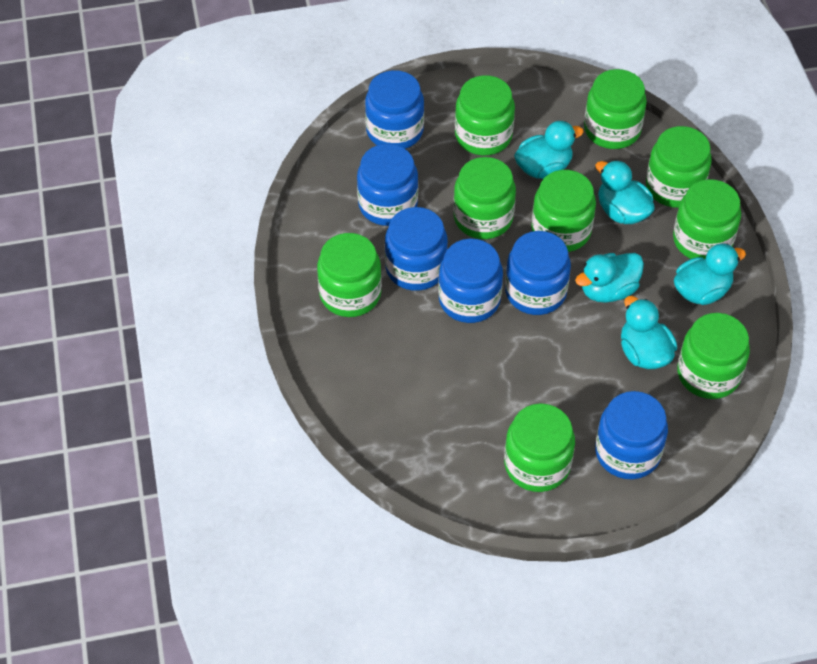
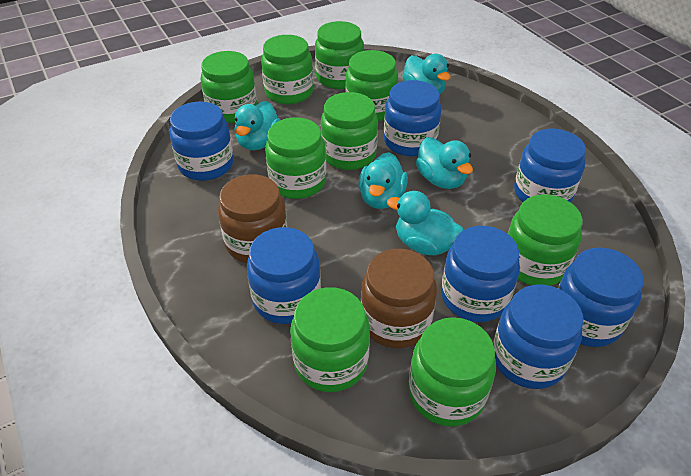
blue jar: 6 -> 7
brown jar: 0 -> 2

